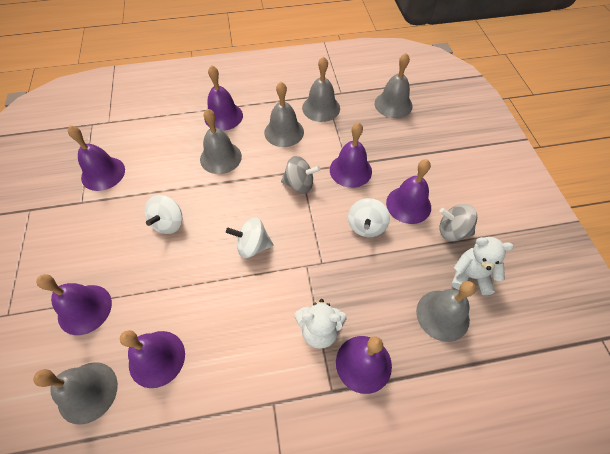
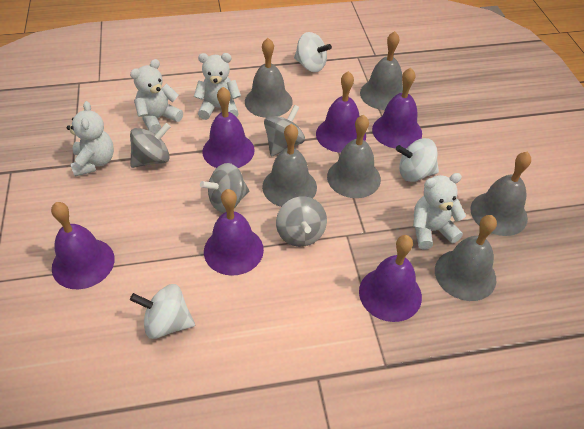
grey spinning top: 2 -> 4
purple bell: 7 -> 6
white teddy bear: 2 -> 4

